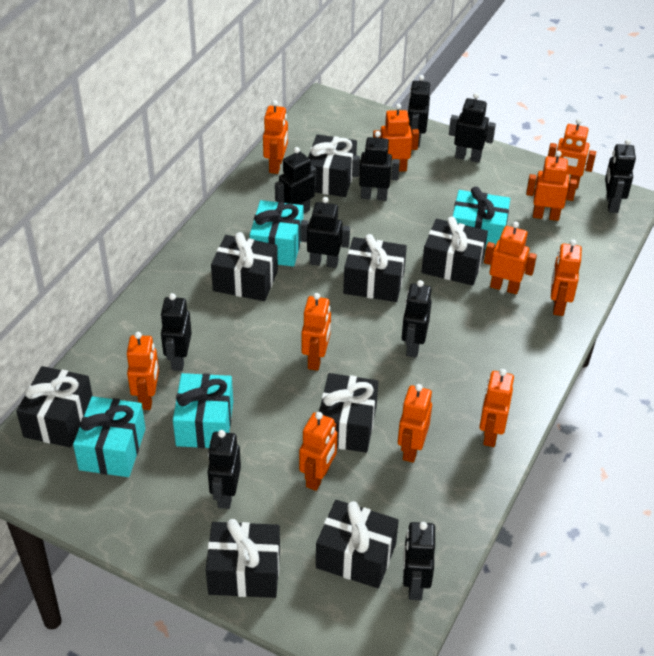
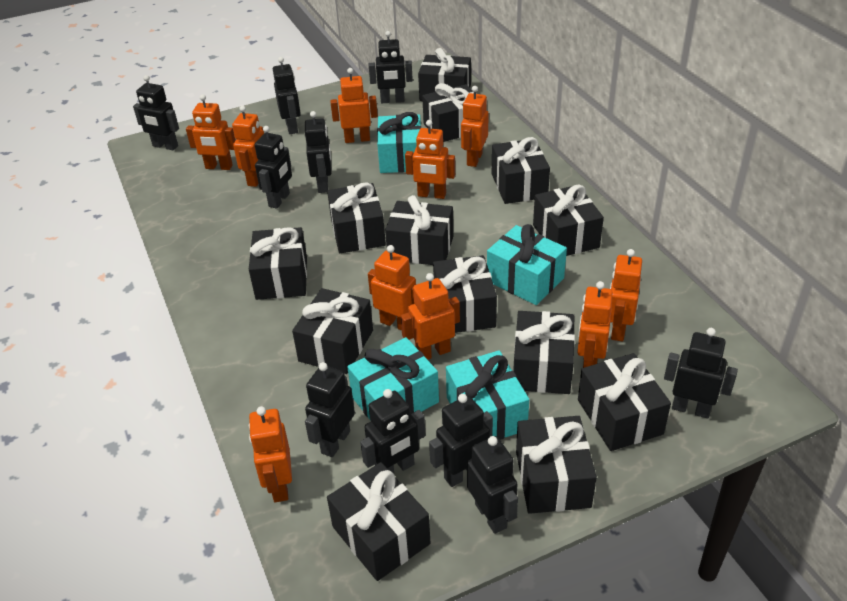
black gift: 8 -> 13
orange robot: 11 -> 10

